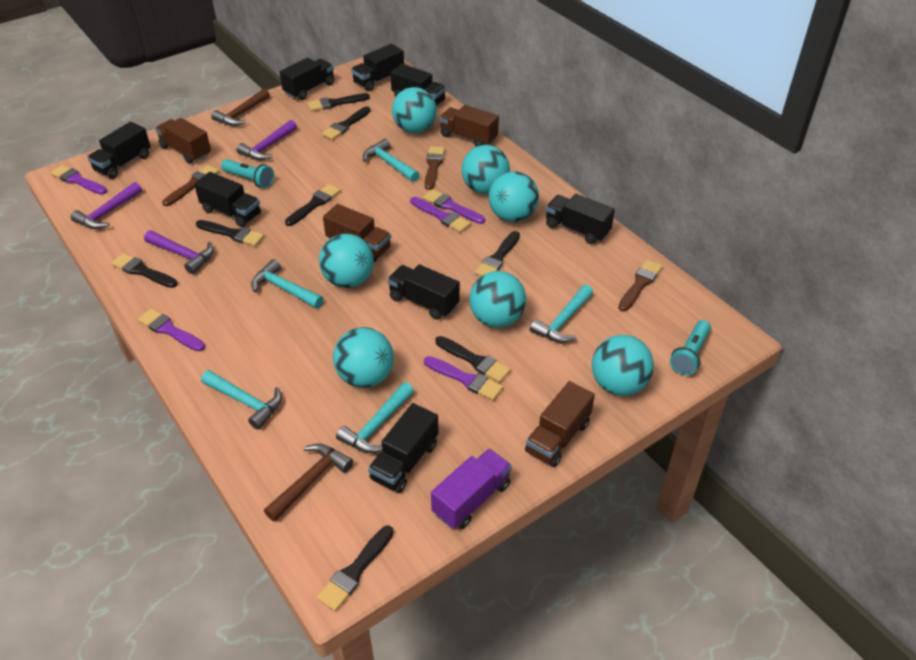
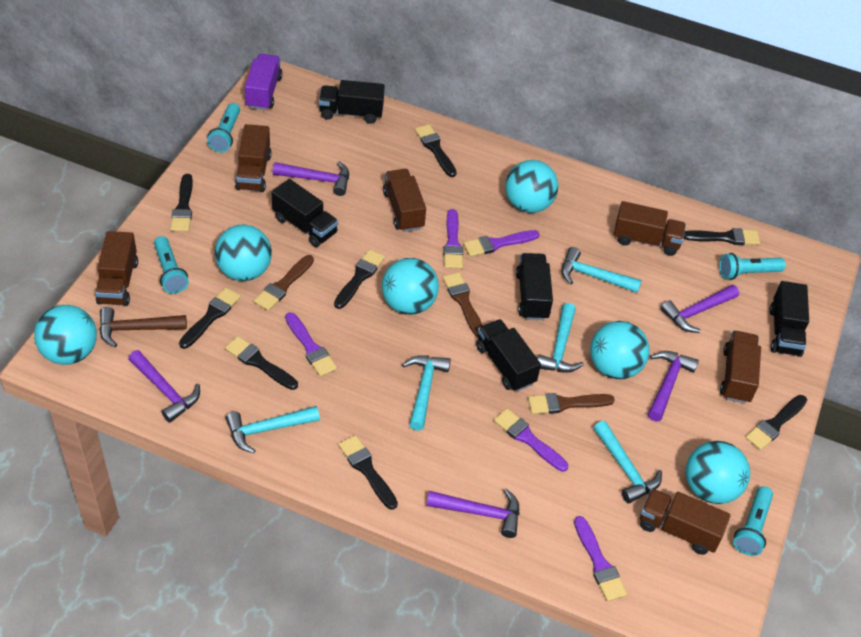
black truck: 8 -> 5
brown hammer: 2 -> 1
brown truck: 4 -> 6
purple hammer: 3 -> 5
turquoise ball: 7 -> 6
turquoise flashlight: 2 -> 4

